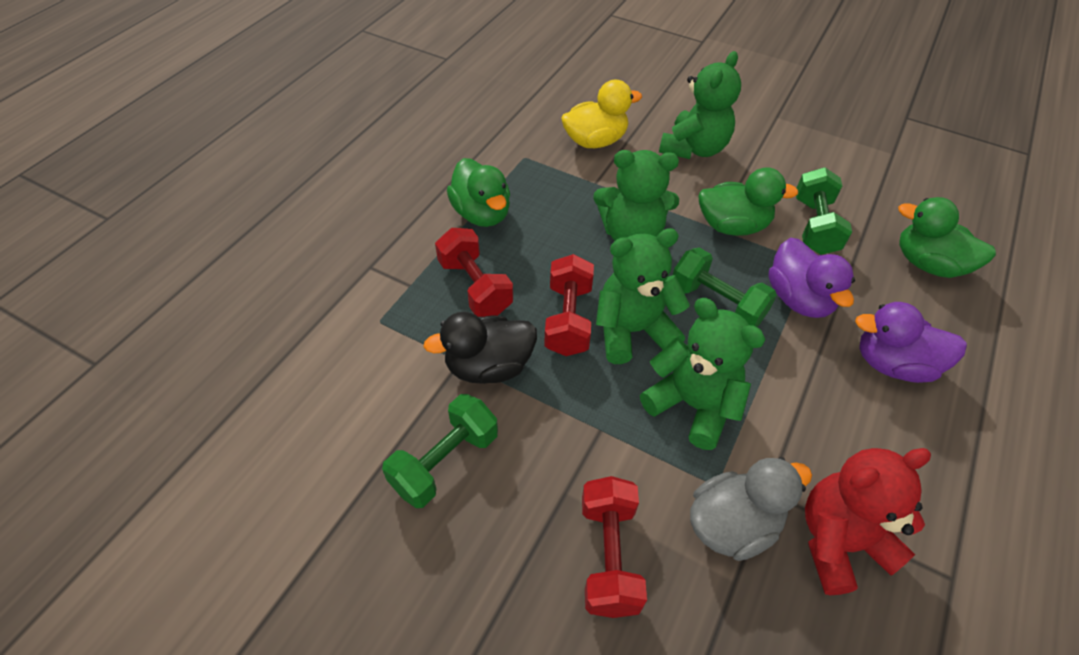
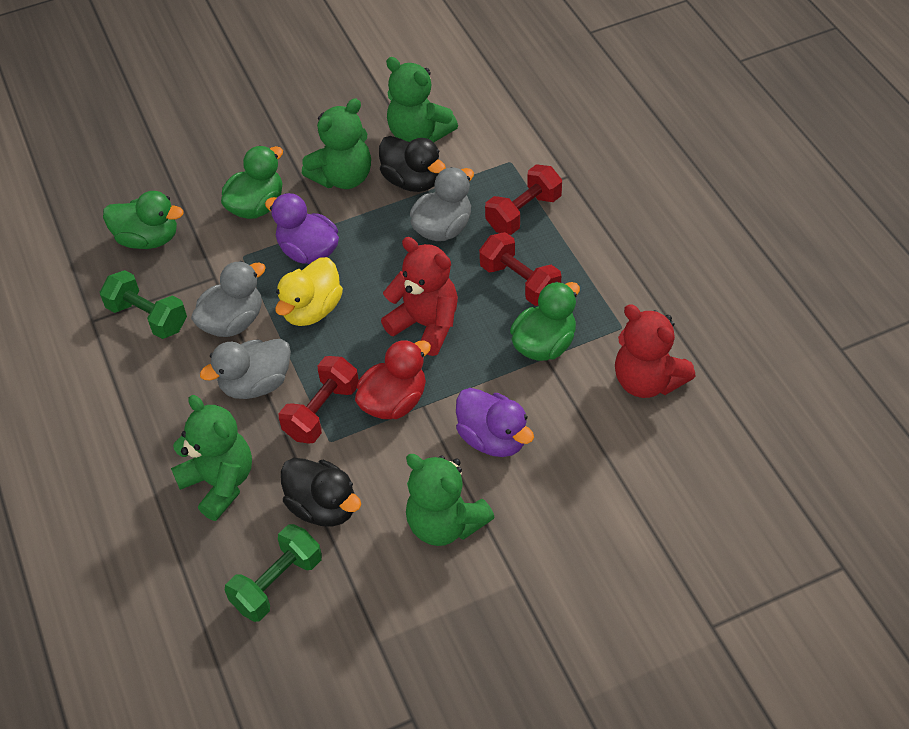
black duck: 1 -> 2
green dumbbell: 3 -> 2
grey duck: 1 -> 3
red duck: 0 -> 1
red teddy bear: 1 -> 2

